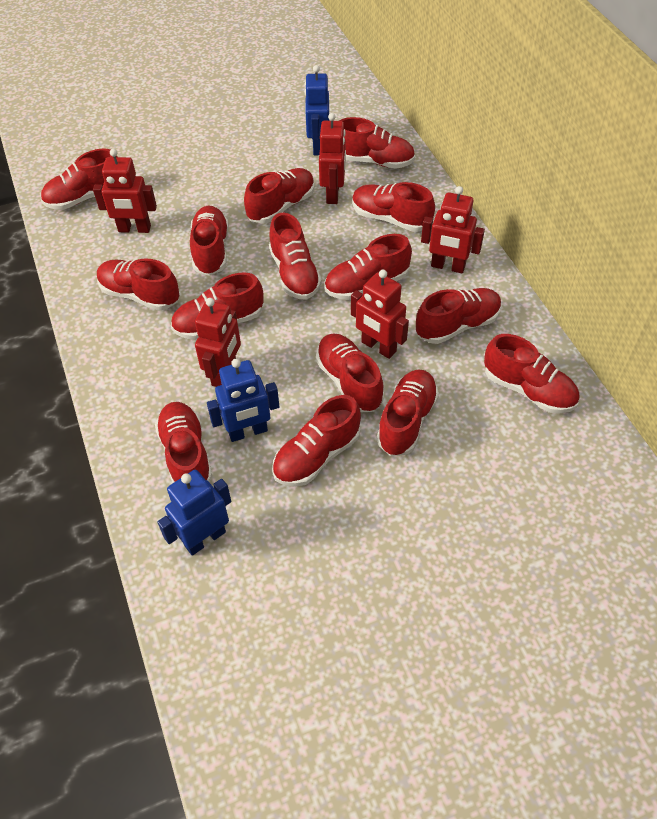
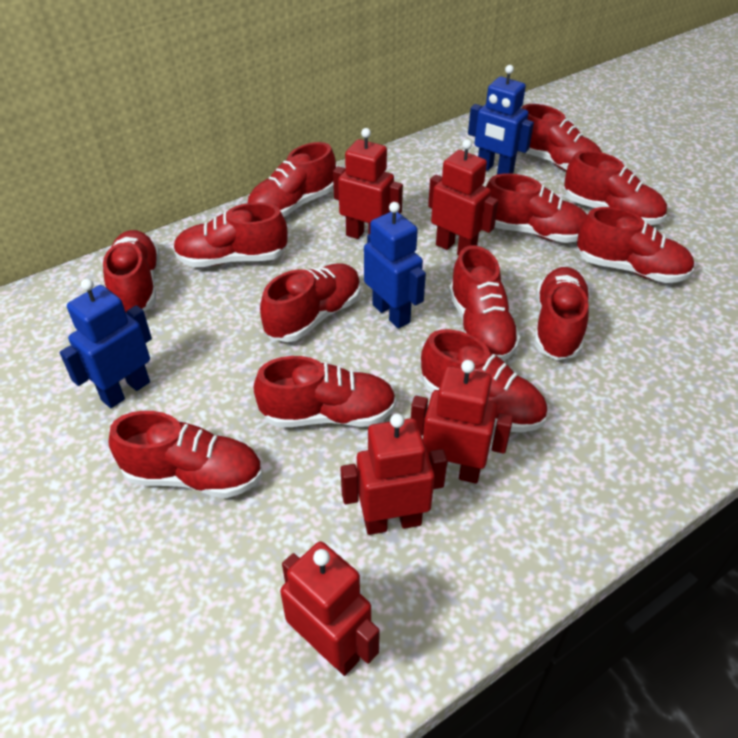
red shoe: 15 -> 13

